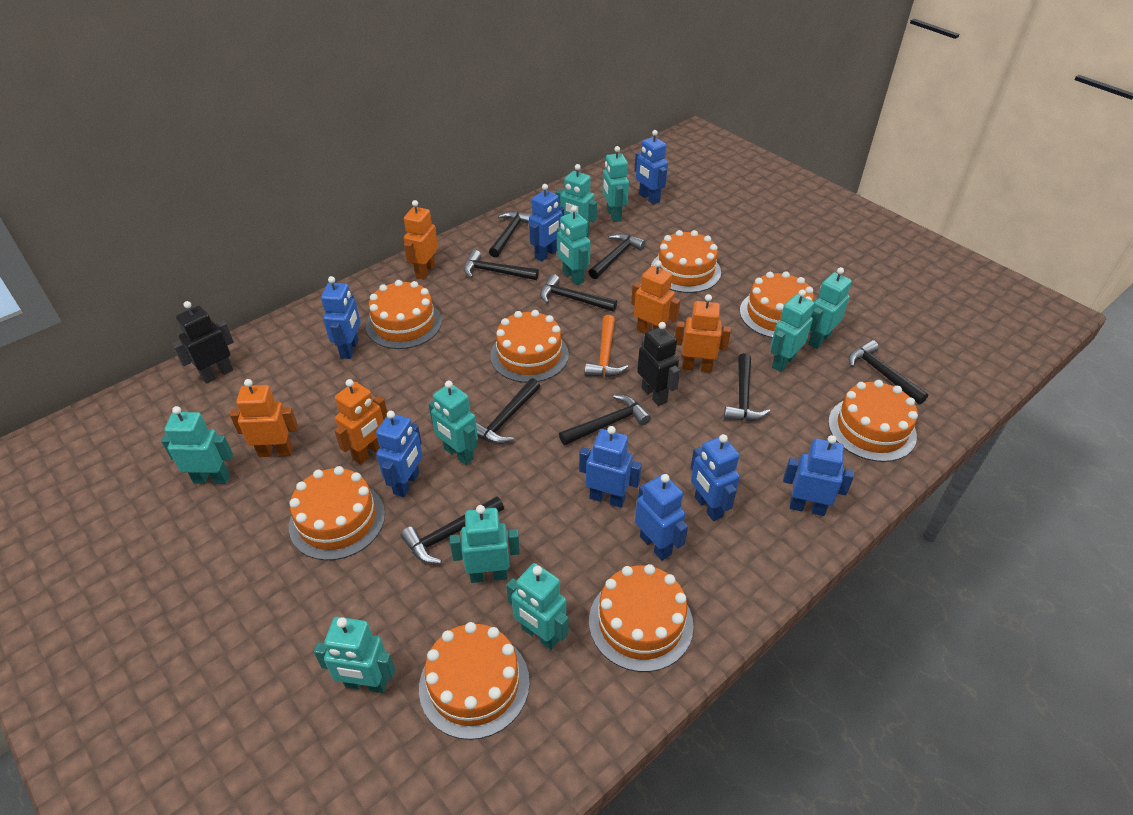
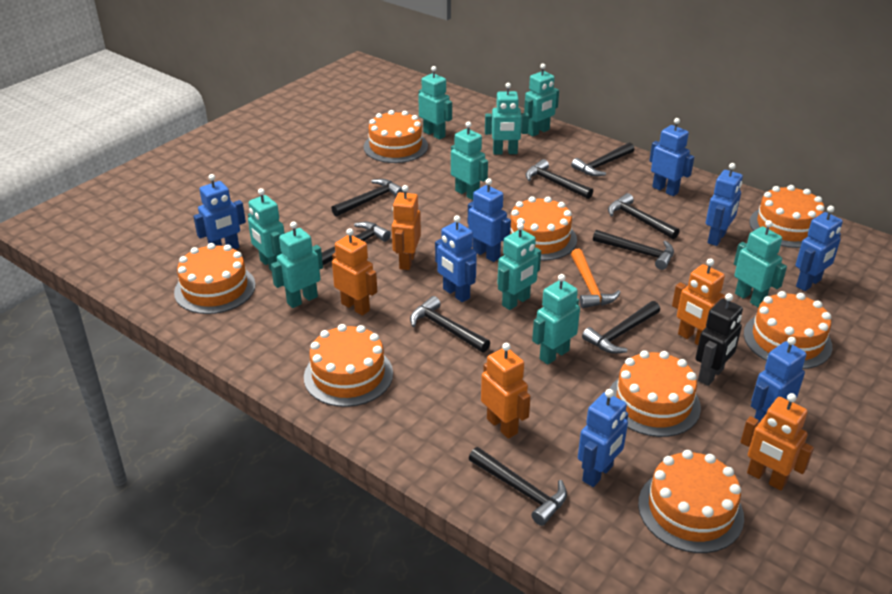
black robot: 2 -> 1
turquoise robot: 10 -> 9

